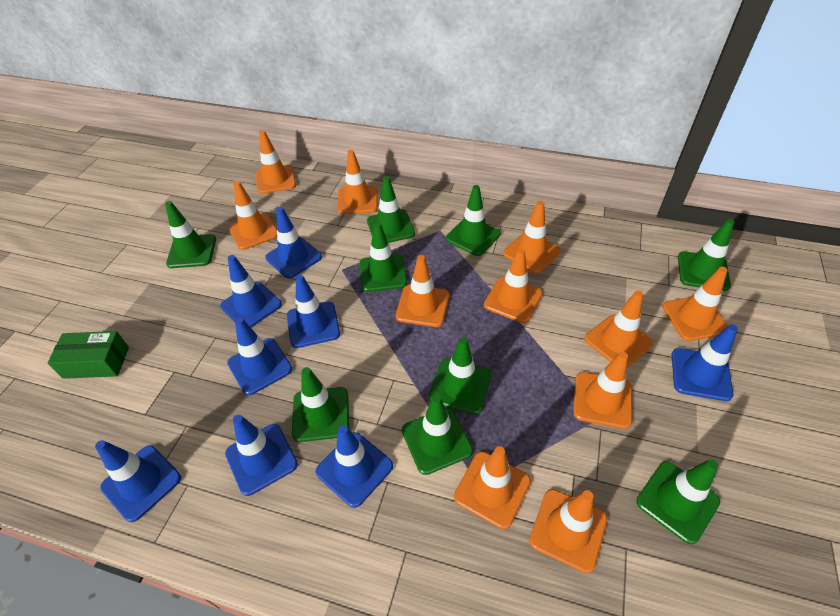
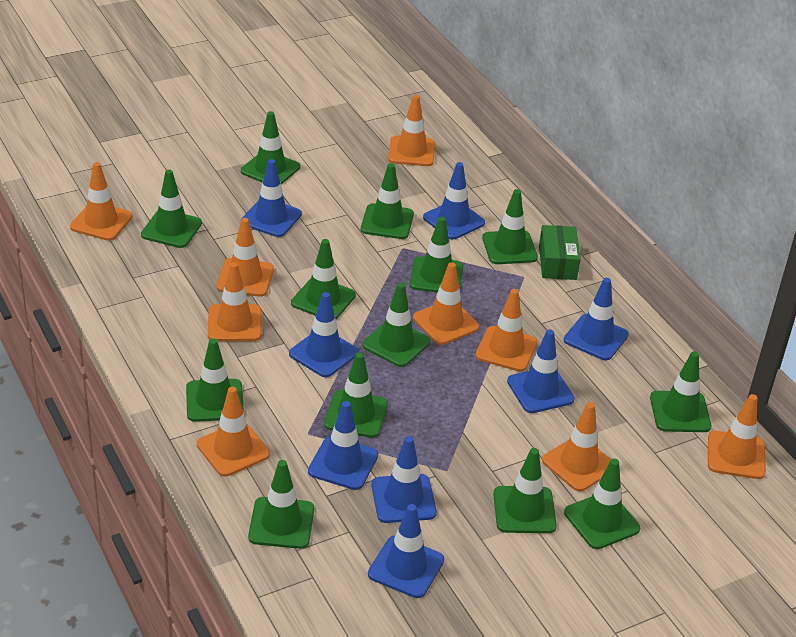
green traffic cone: 9 -> 13
orange traffic cone: 11 -> 9

